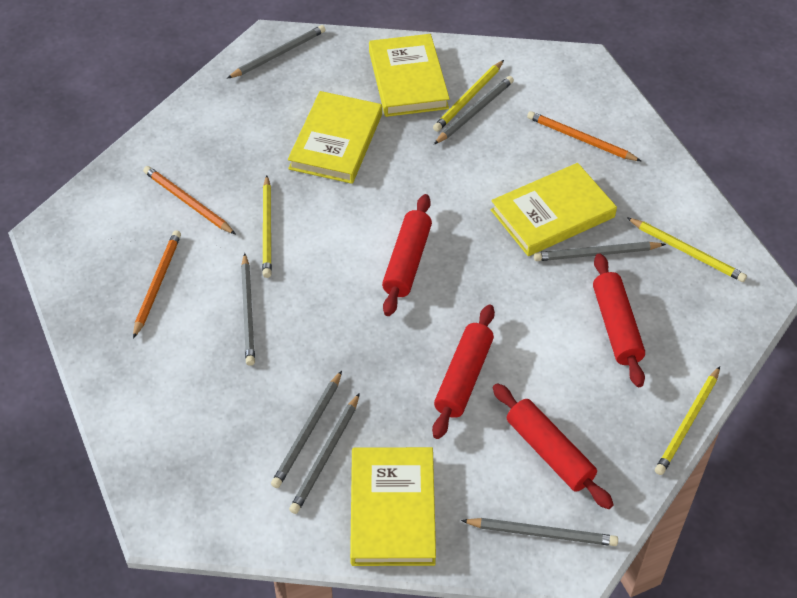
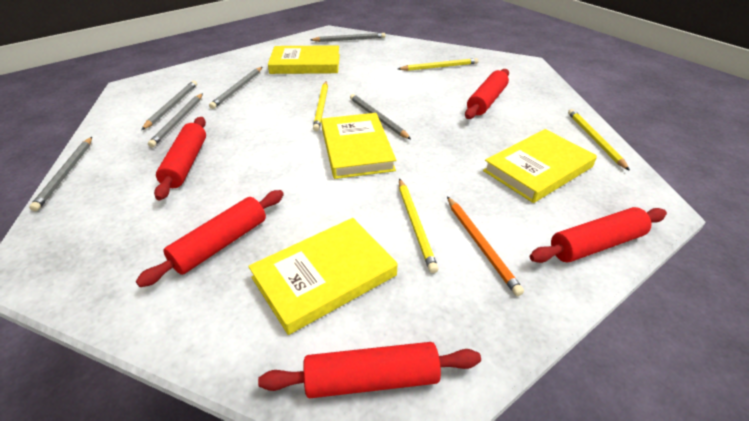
grey pencil: 7 -> 6
orange pencil: 3 -> 1
red rolling pin: 4 -> 5

